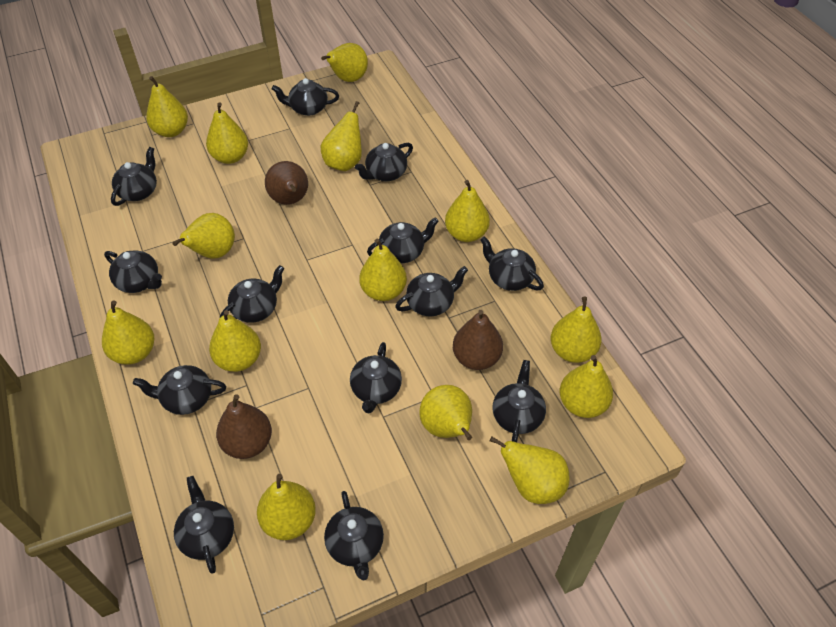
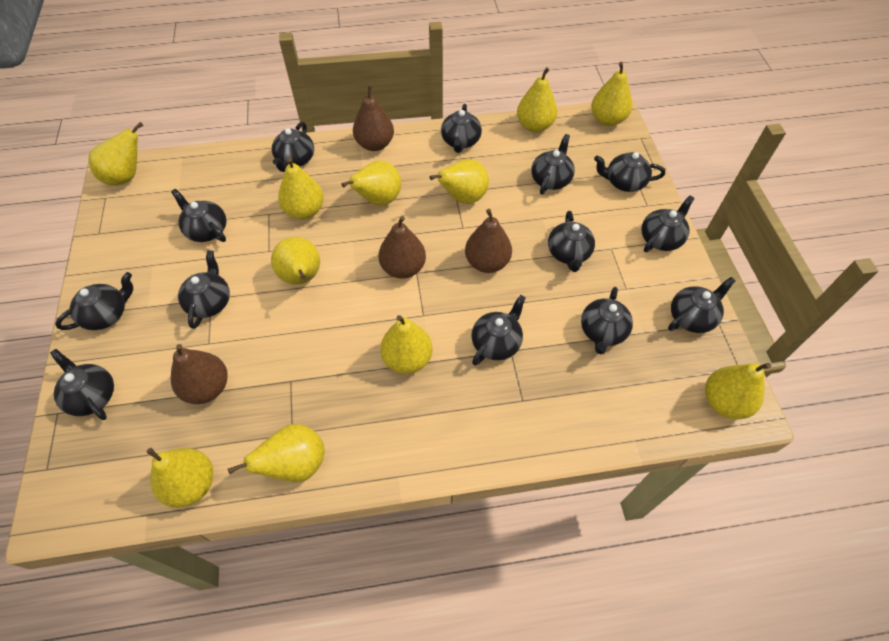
brown pear: 3 -> 4
yellow pear: 14 -> 11

